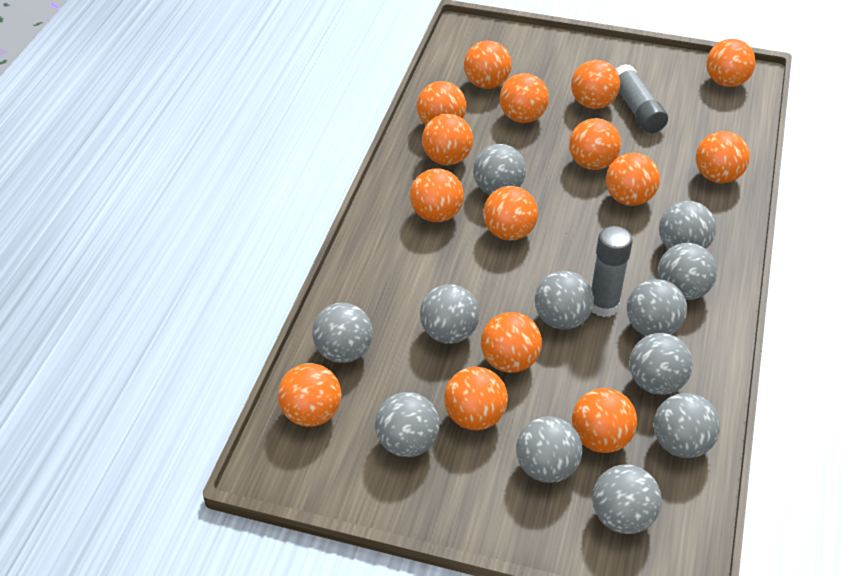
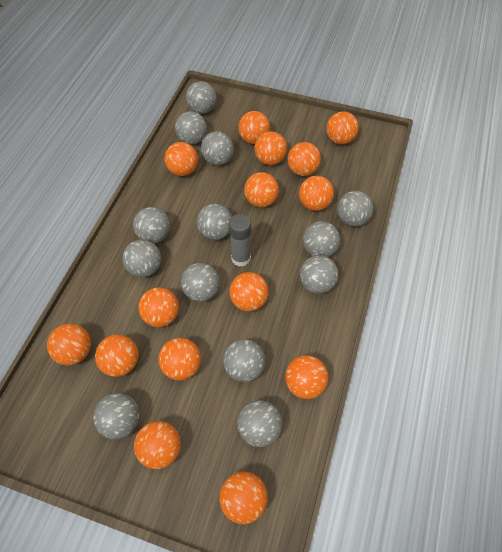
grey ball: 12 -> 13
grey glue stick: 2 -> 1

